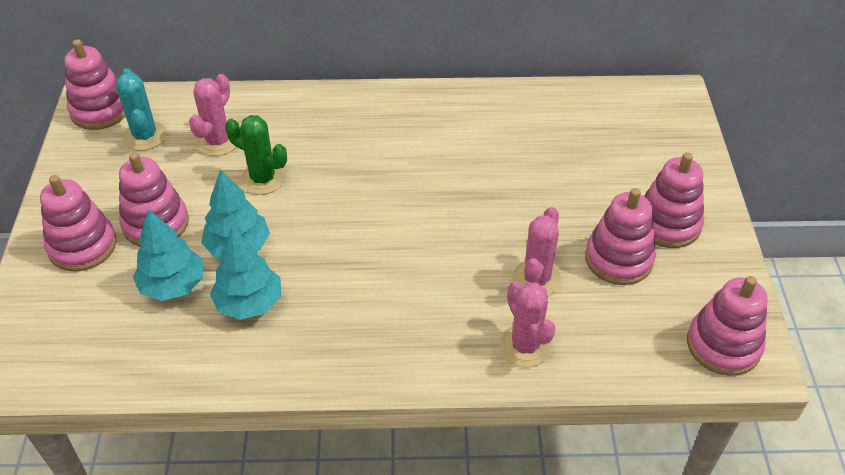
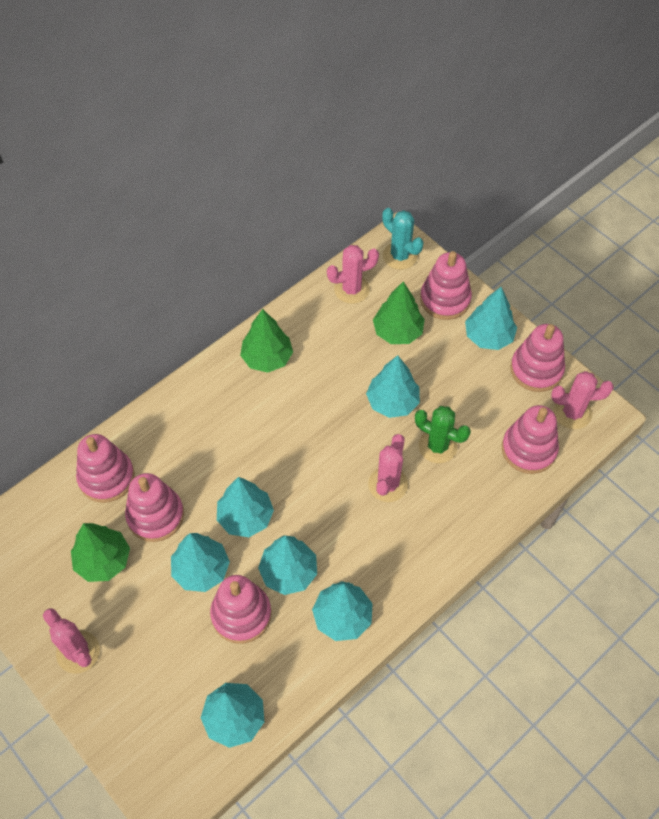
green tree: 0 -> 3
pink cactus: 3 -> 4
turquoise tree: 3 -> 7

